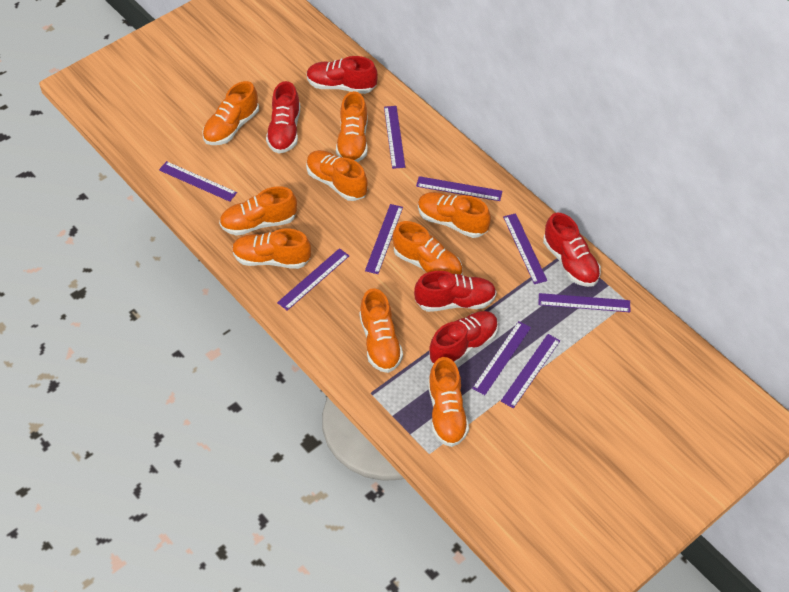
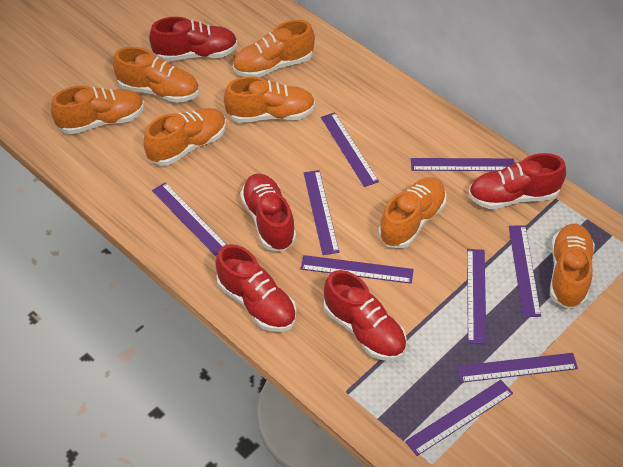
orange shoe: 9 -> 7

